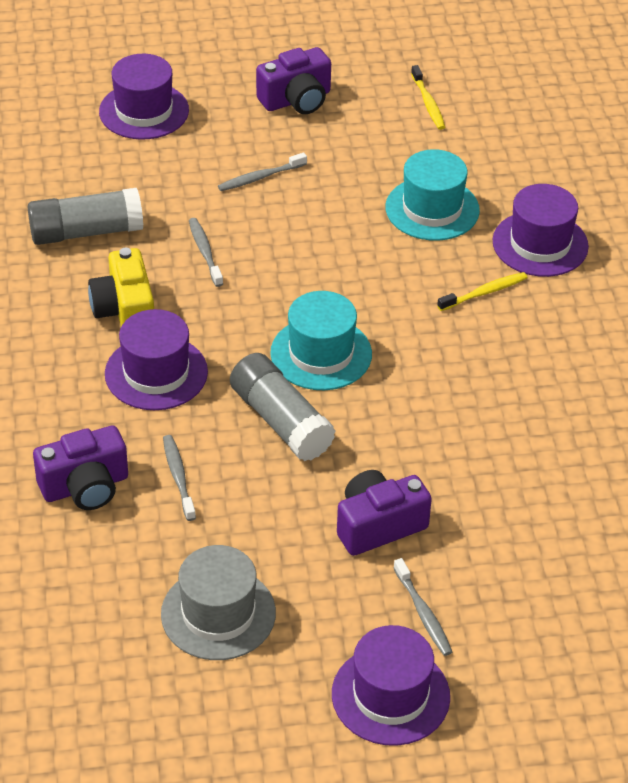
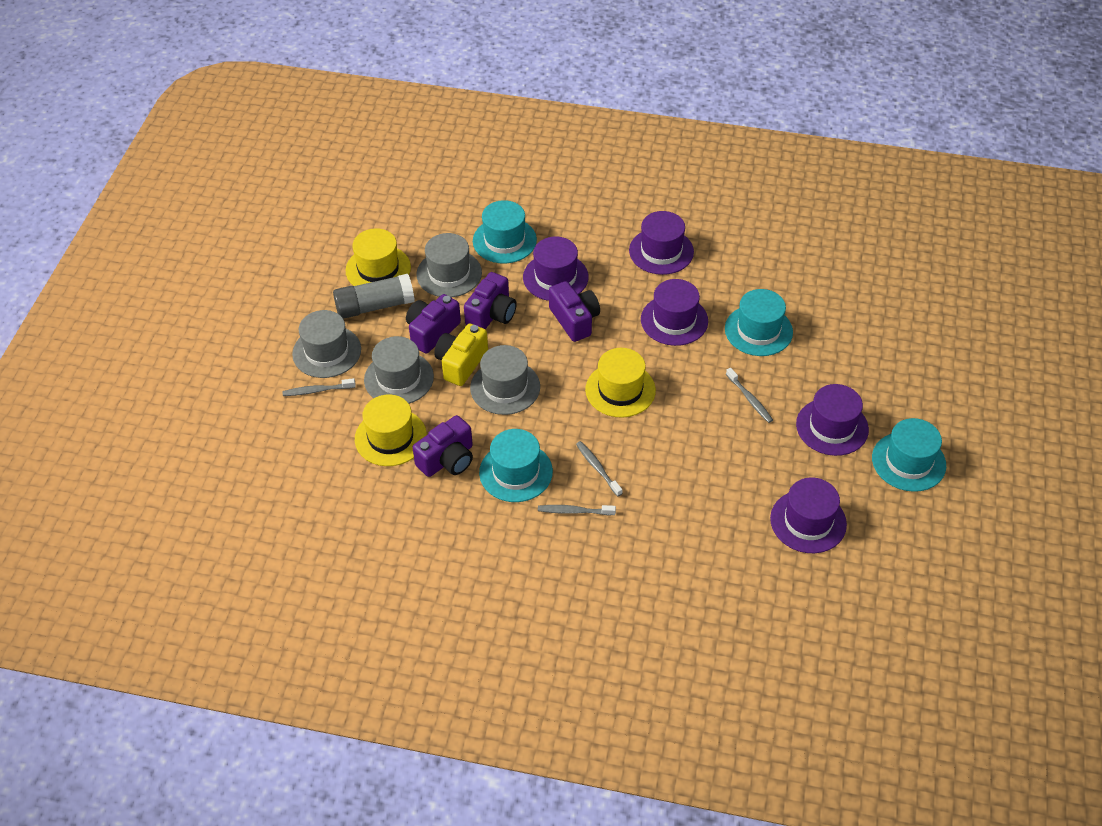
grey glue stick: 2 -> 1
grey hat: 1 -> 4
purple camera: 3 -> 4
purple hat: 4 -> 5
turquoise hat: 2 -> 4
yellow hat: 0 -> 3
yellow toothbrush: 2 -> 0

